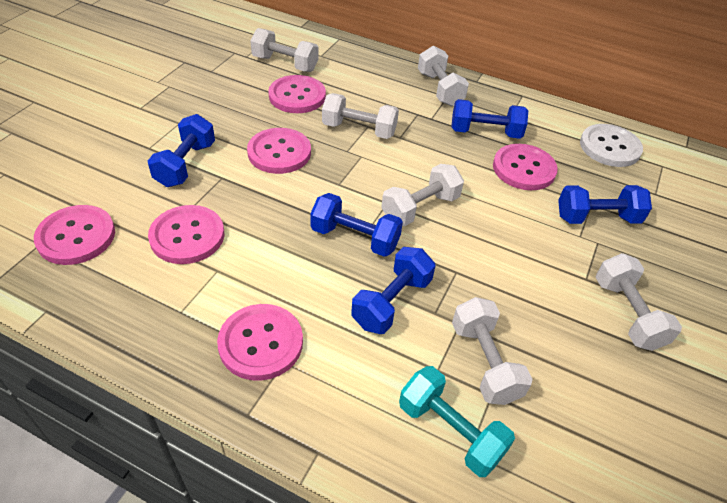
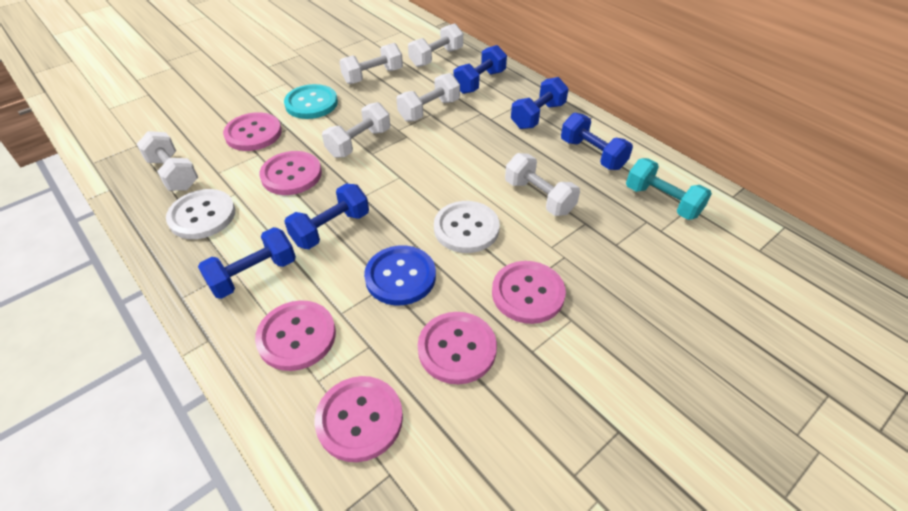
blue button: 0 -> 1
turquoise button: 0 -> 1
white button: 1 -> 2

